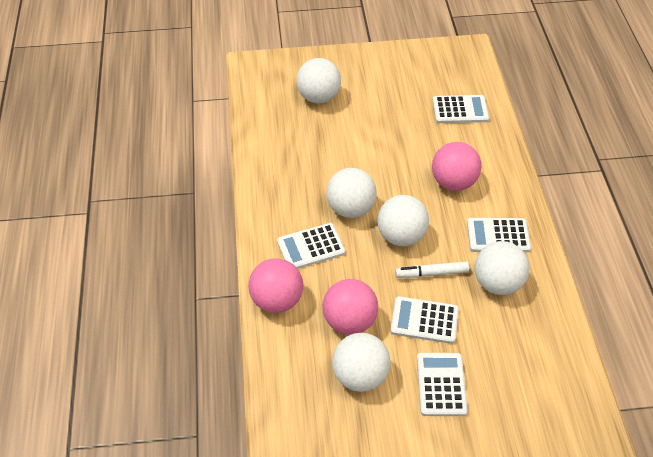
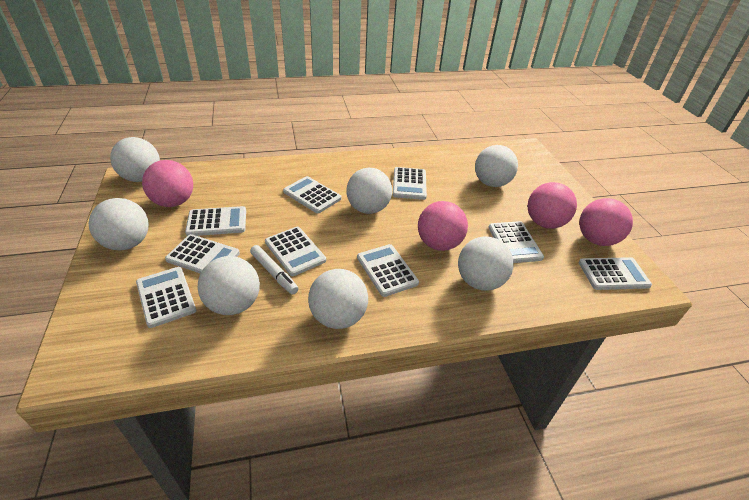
pink ball: 3 -> 4
white ball: 5 -> 7
white calculator: 5 -> 9

